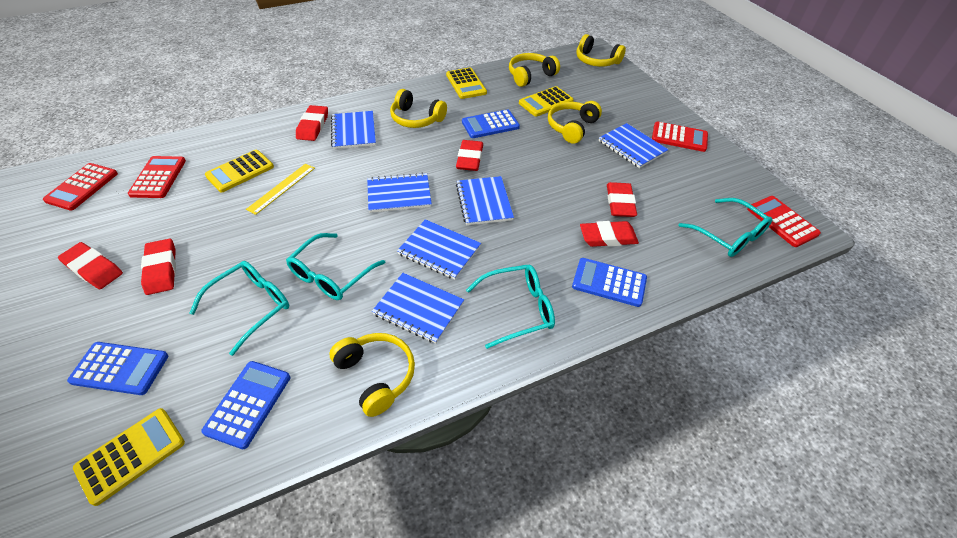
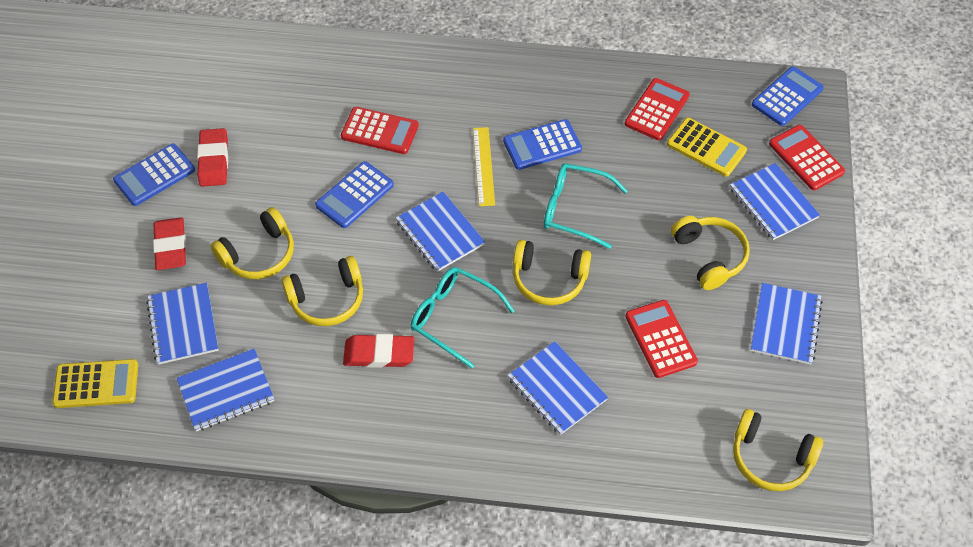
red eraser: 6 -> 3
turquoise glasses: 4 -> 2
yellow calculator: 4 -> 2

